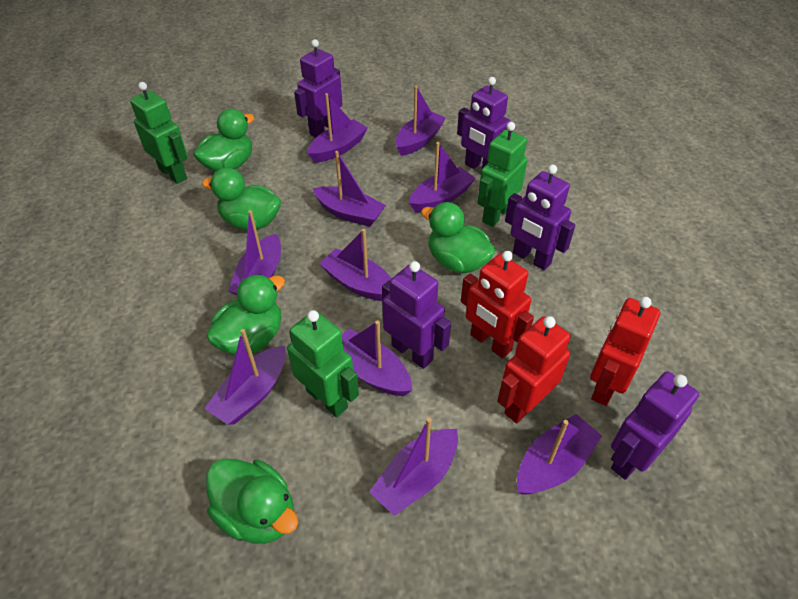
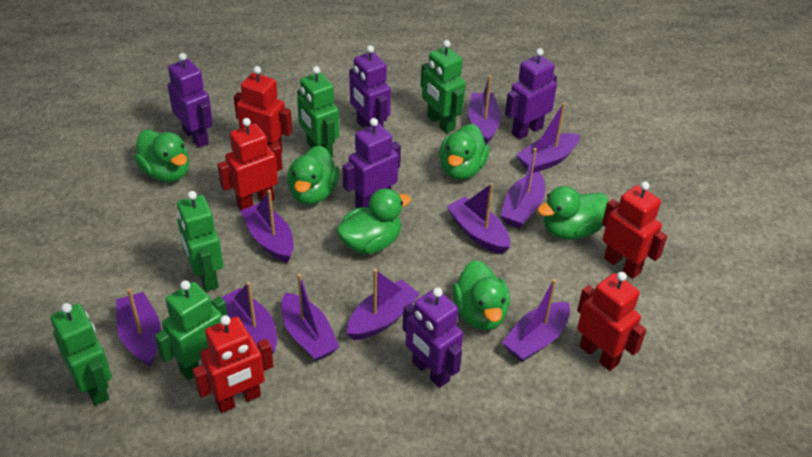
green duck: 5 -> 6
green robot: 3 -> 5
red robot: 3 -> 5

